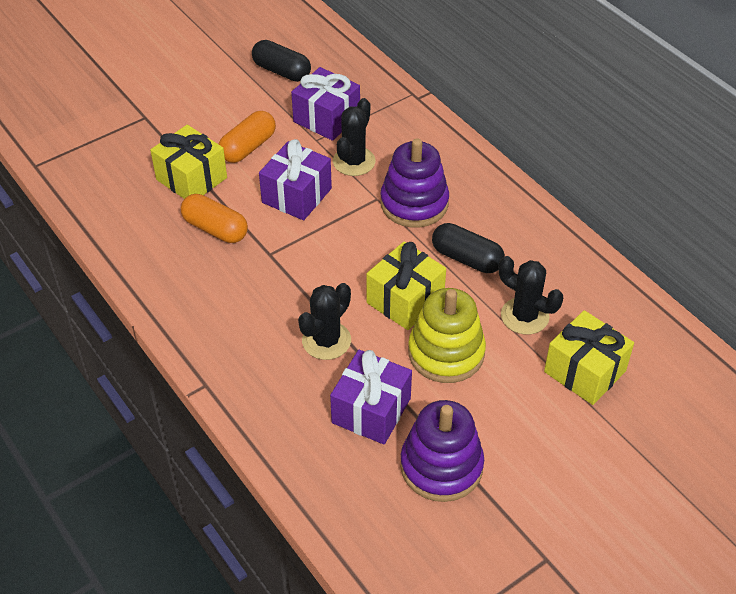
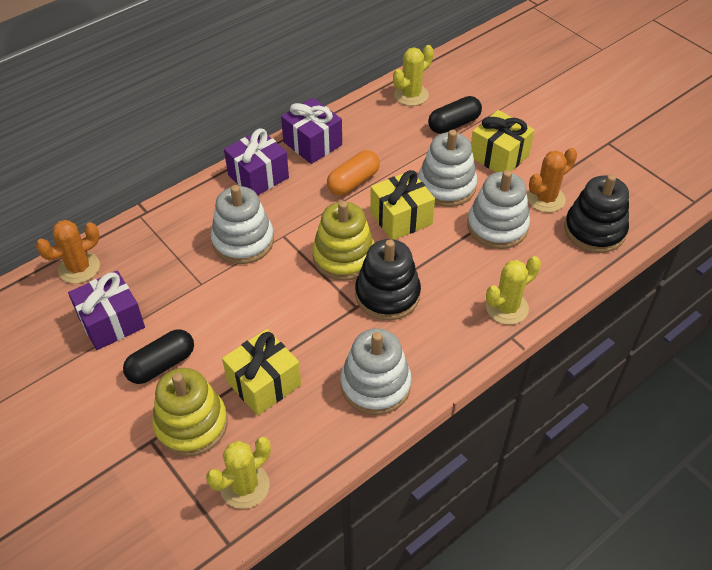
black cactus: 3 -> 0
black stacking toy: 0 -> 2
orange cactus: 0 -> 2
orange capsule: 2 -> 1
purple stacking toy: 2 -> 0
white stacking toy: 0 -> 4
yellow cactus: 0 -> 3
yellow stacking toy: 1 -> 2

